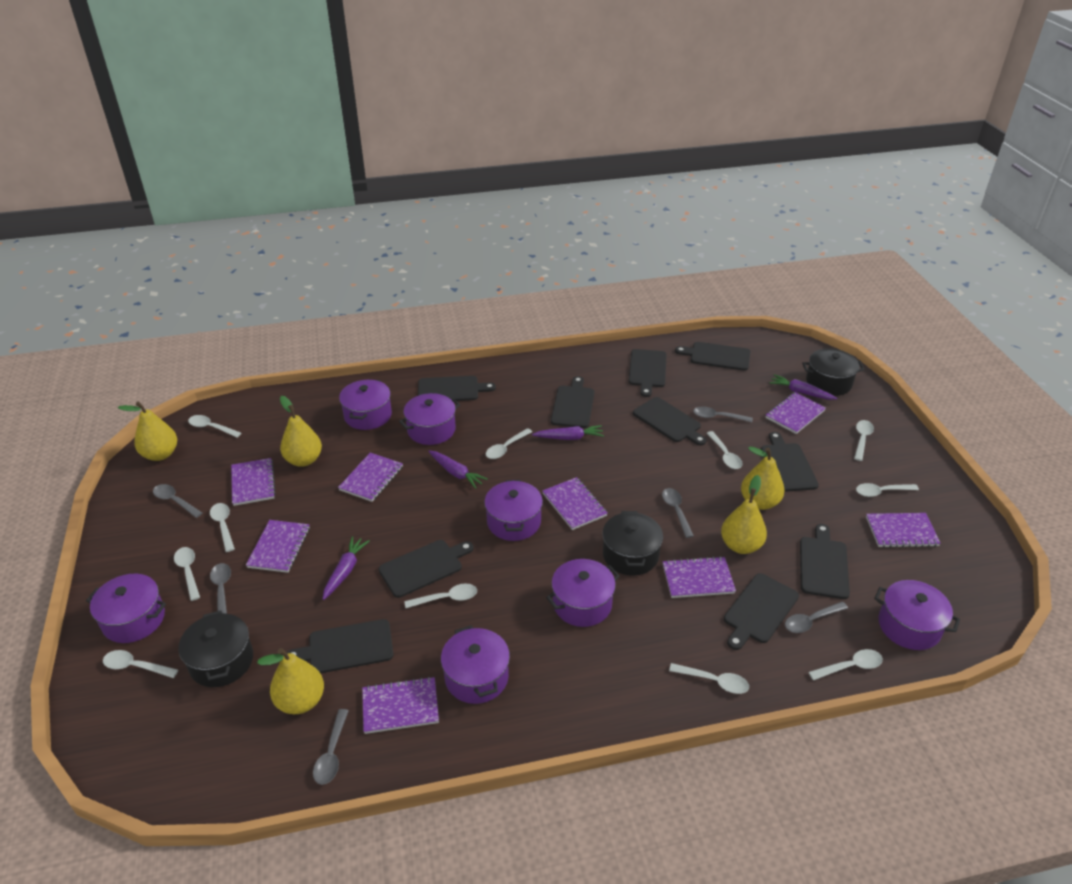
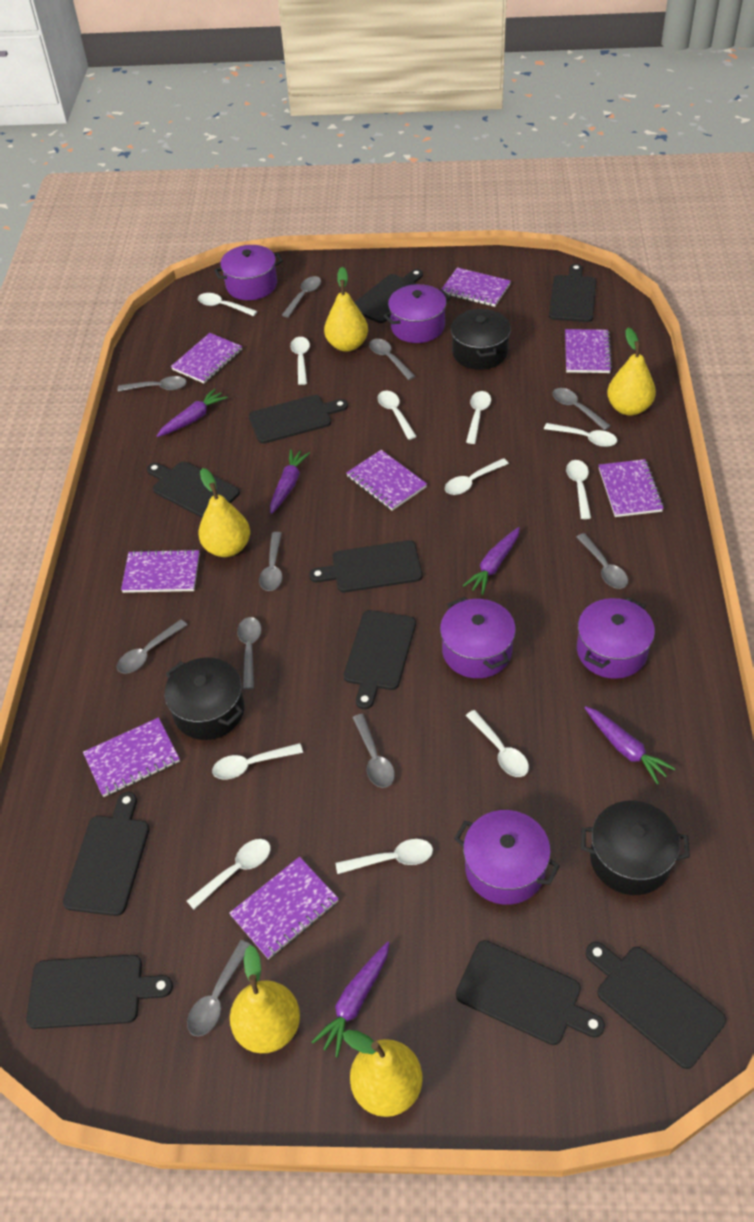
grey spoon: 6 -> 10
purple carrot: 4 -> 5
purple pot: 7 -> 5

